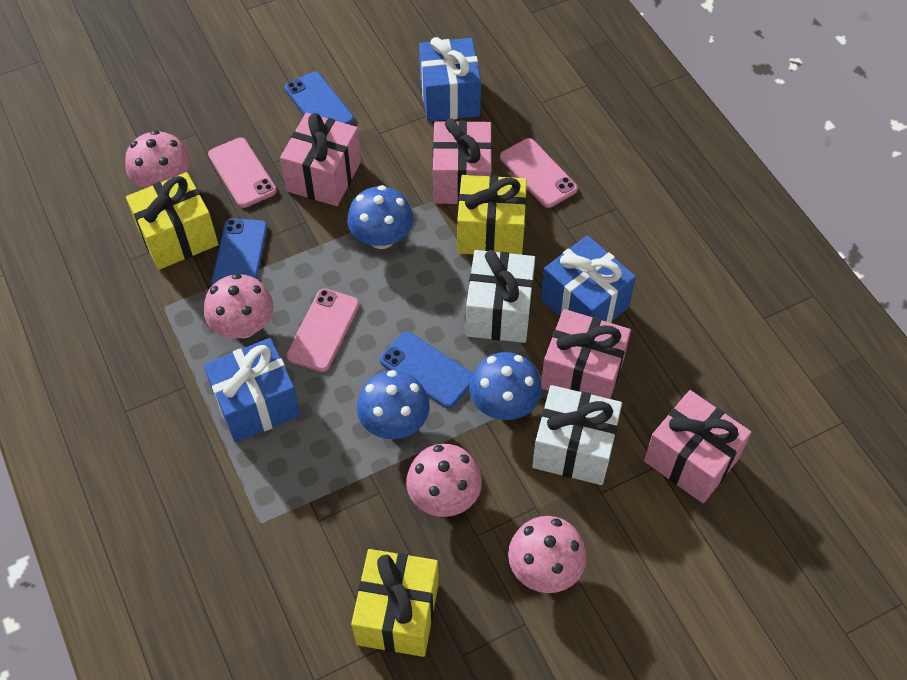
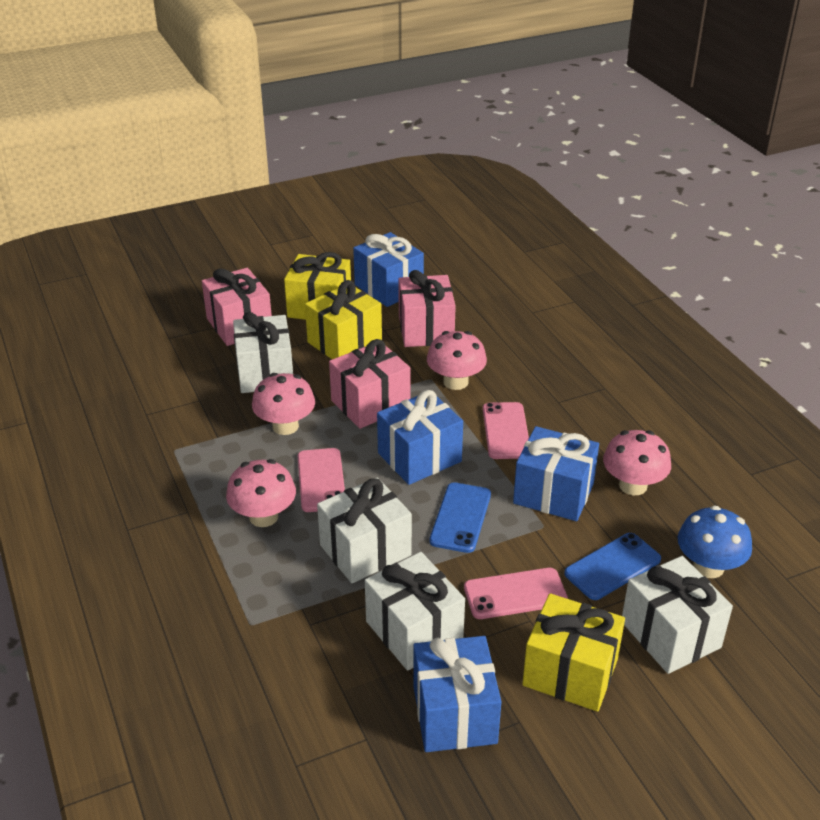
blue gift: 3 -> 4
blue mushroom: 3 -> 1
blue phone: 3 -> 2
pink gift: 4 -> 3
white gift: 2 -> 4

